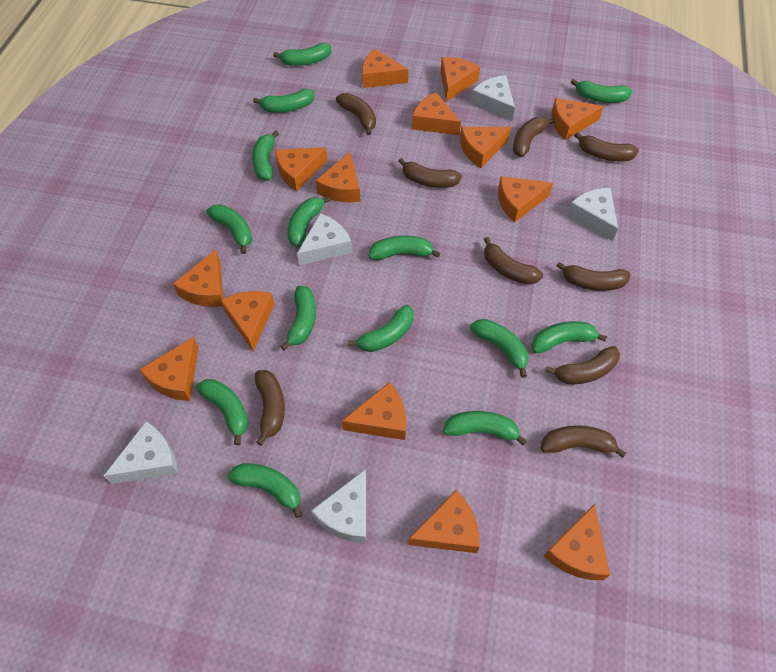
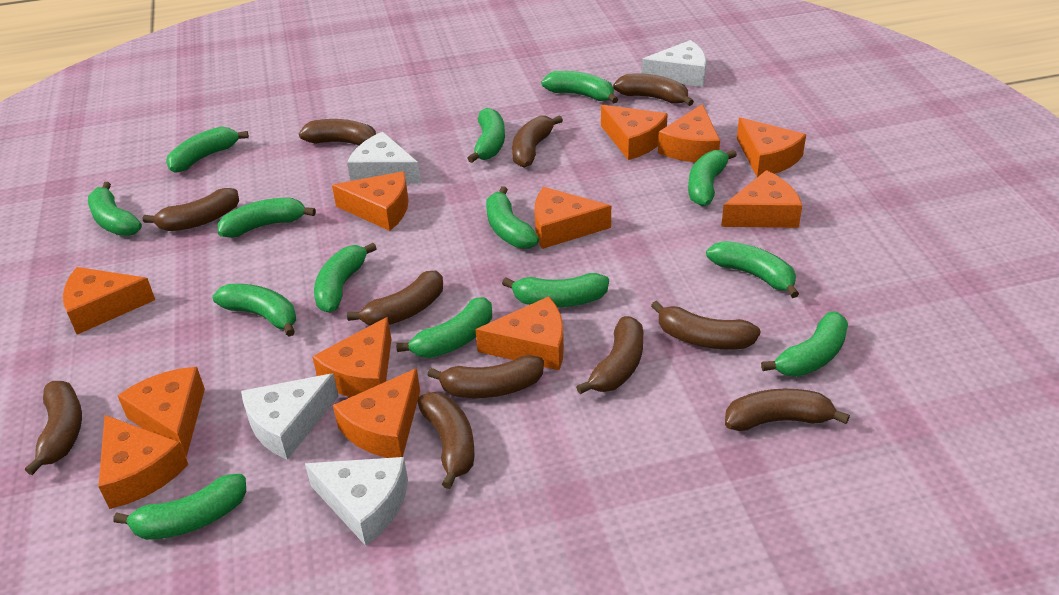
brown banana: 9 -> 11
orange cheese: 14 -> 12
white cheese: 5 -> 4

